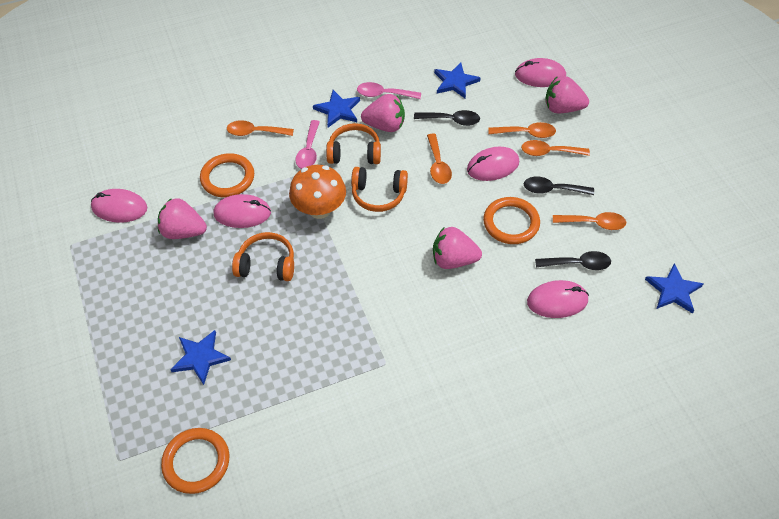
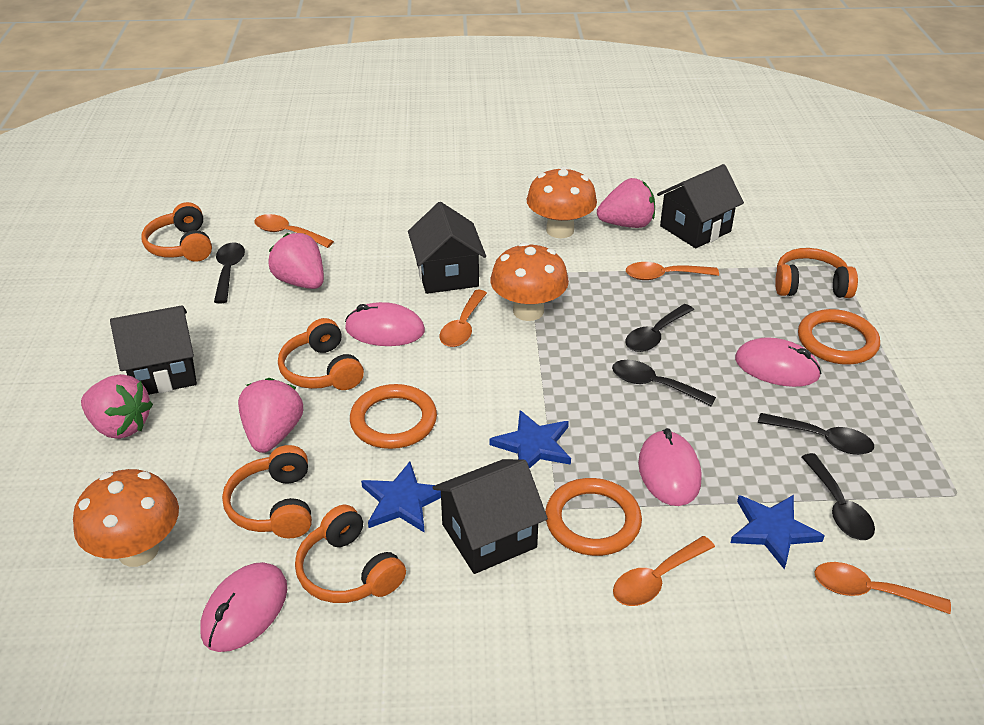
black house: 0 -> 4
black spoon: 3 -> 5
blue star: 4 -> 3
orange headphones: 3 -> 5
orange mushroom: 1 -> 3
pink mouse: 5 -> 4
pink spoon: 2 -> 0

